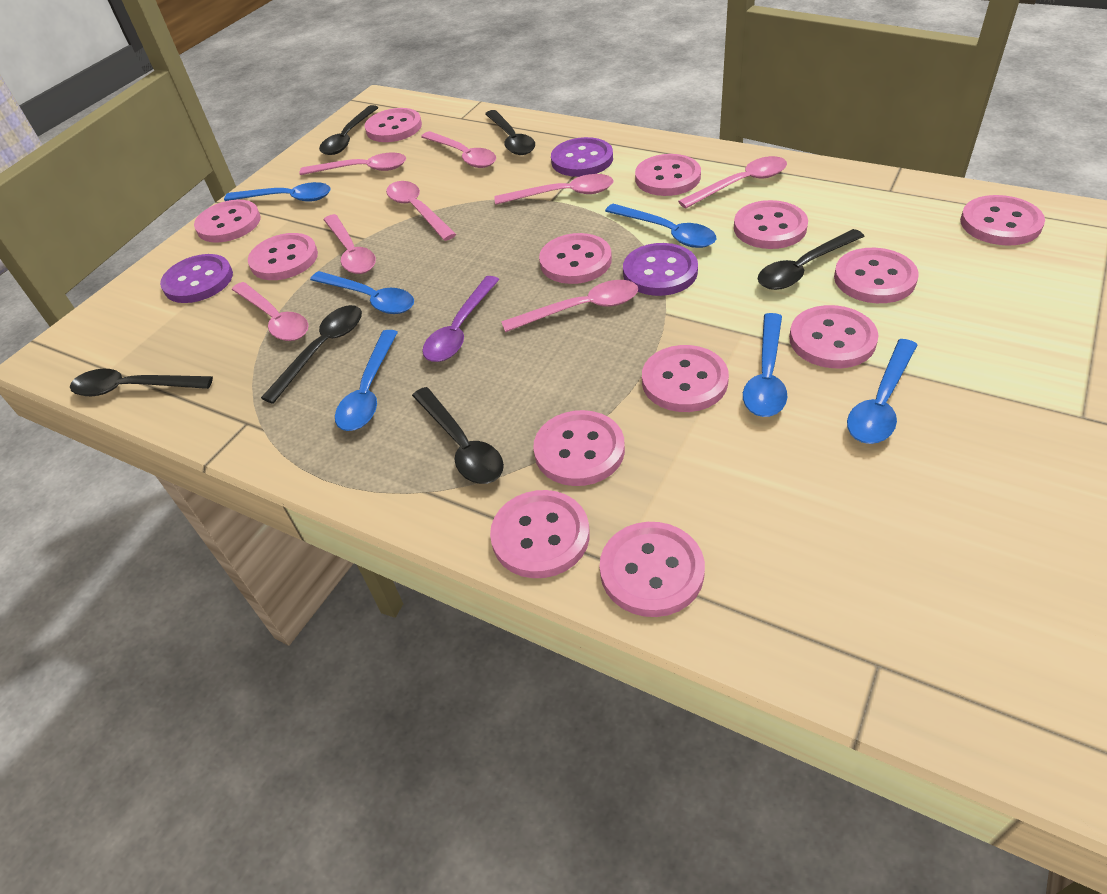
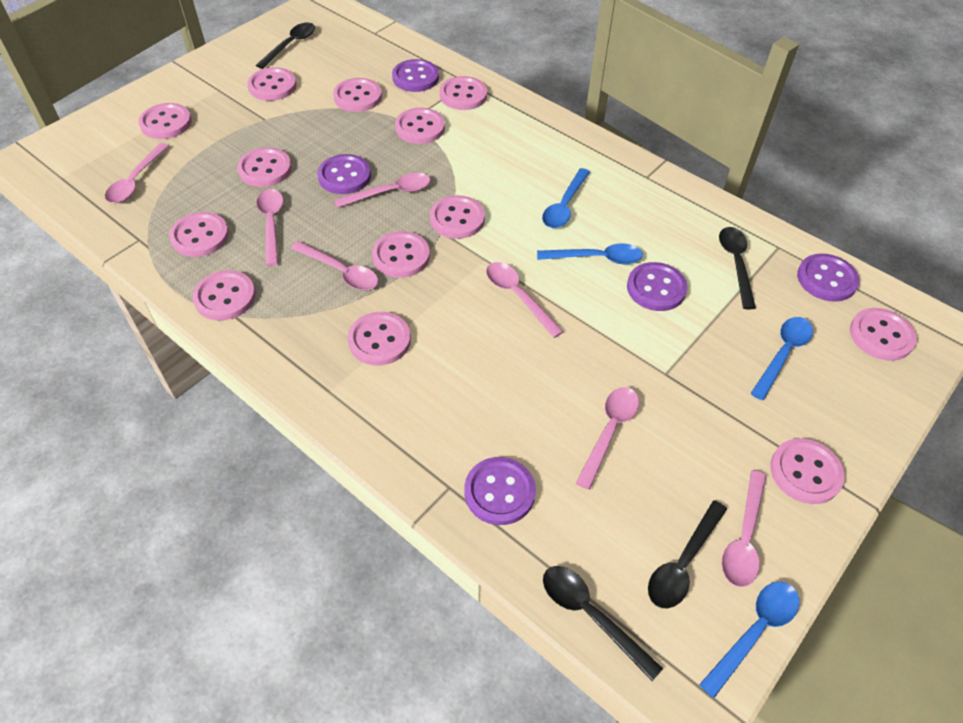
black spoon: 6 -> 4
blue spoon: 6 -> 4
pink spoon: 8 -> 7
purple button: 3 -> 5
purple spoon: 1 -> 0

